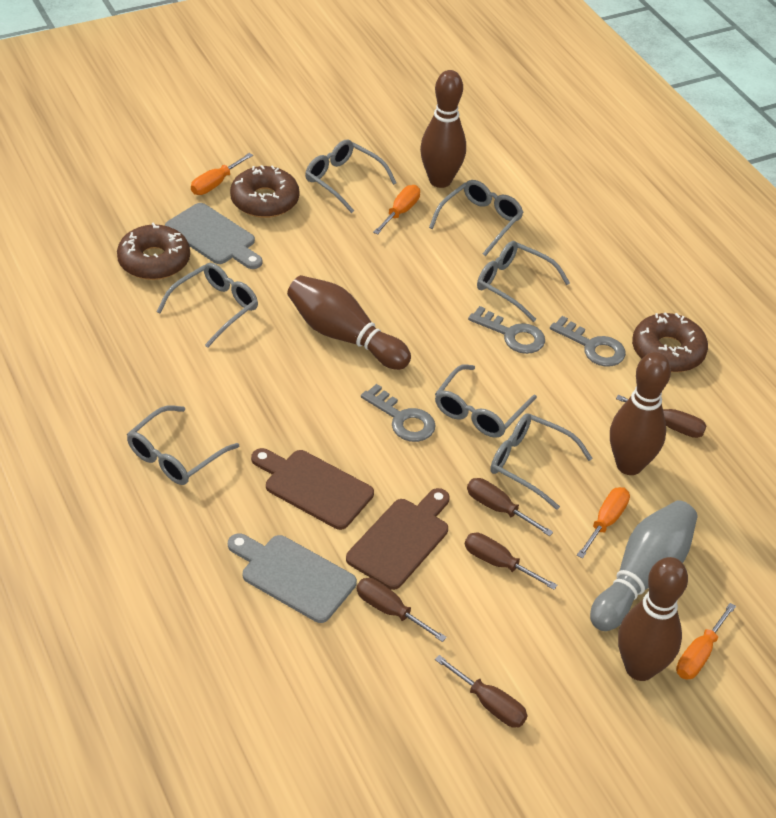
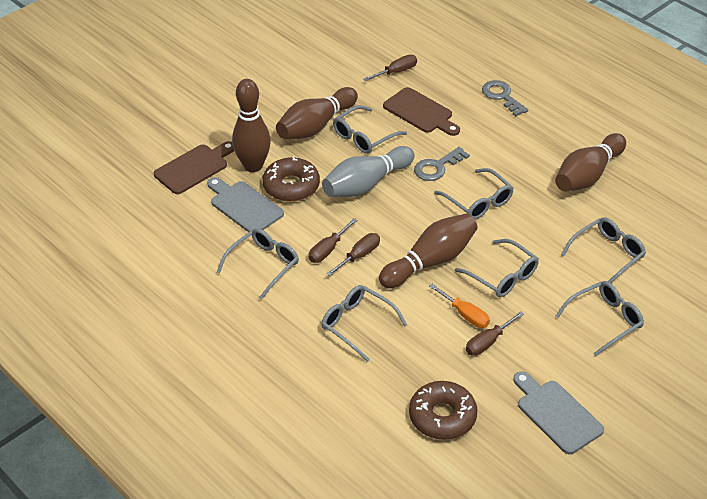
brown donut: 3 -> 2
brown screwdriver: 5 -> 4
grey key: 3 -> 2
orange screwdriver: 4 -> 1

